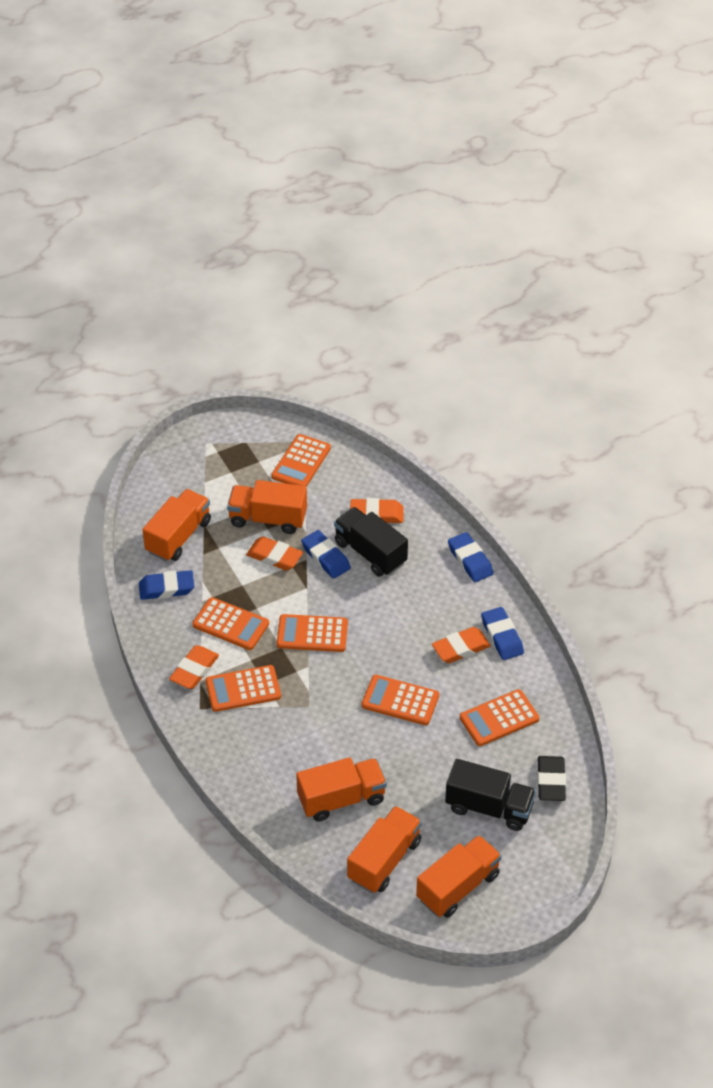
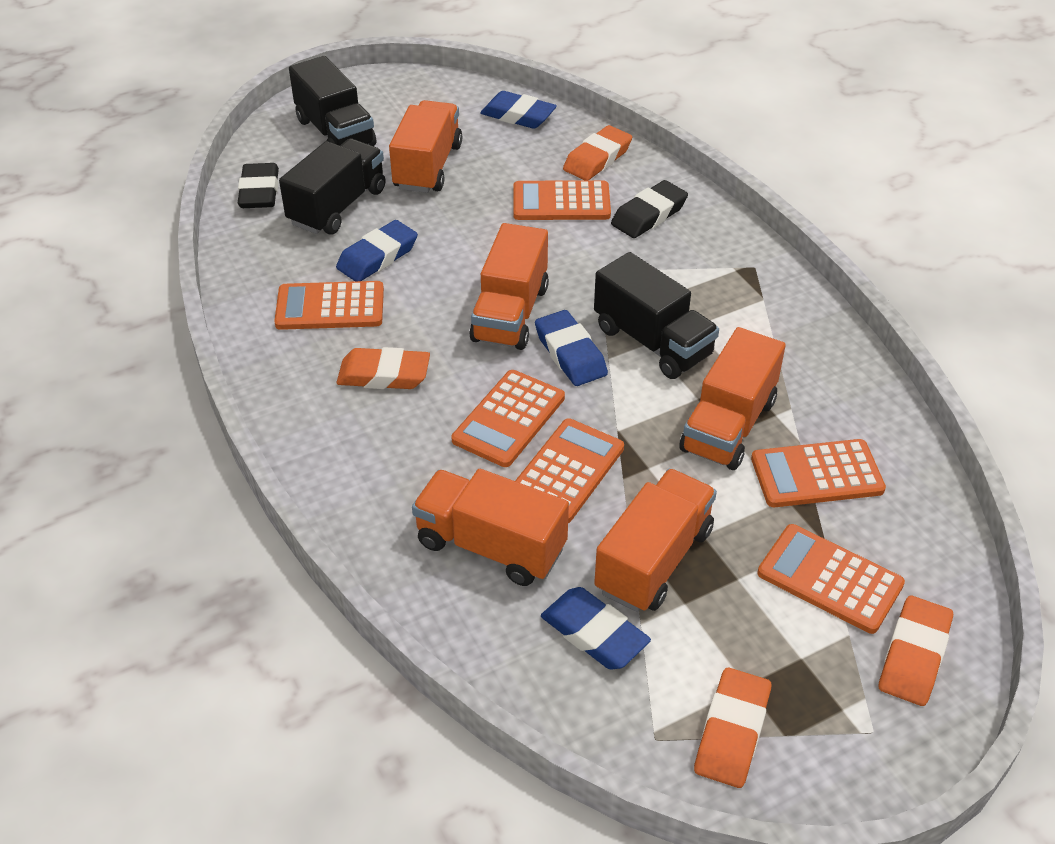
black eraser: 1 -> 2
black truck: 2 -> 3

